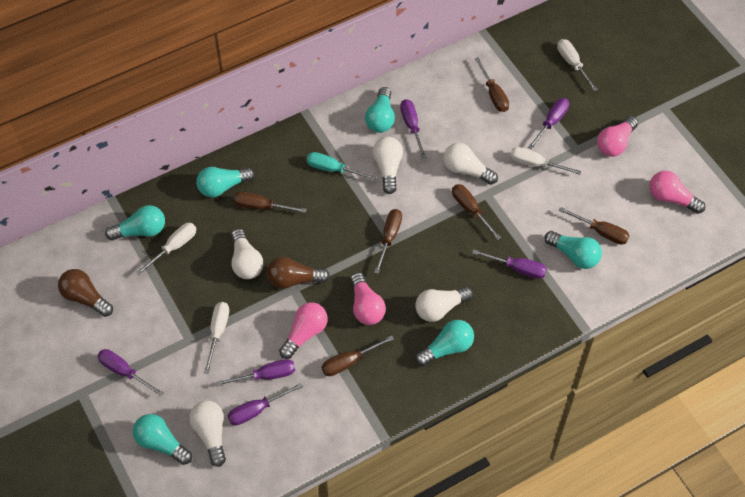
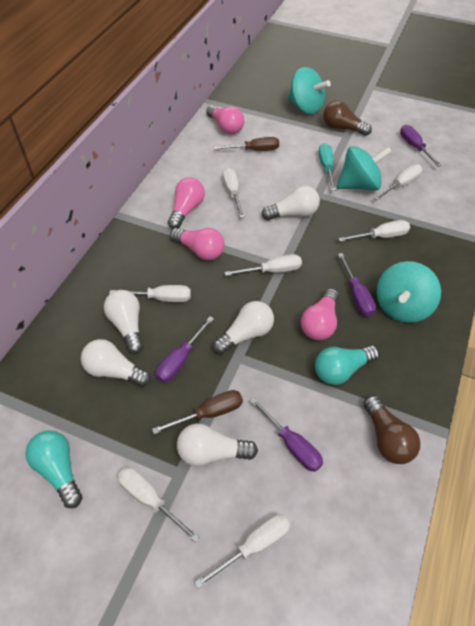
brown screwdriver: 6 -> 2
purple screwdriver: 6 -> 4
turquoise light bulb: 6 -> 2
turquoise spinning top: 0 -> 3
white screwdriver: 4 -> 7

